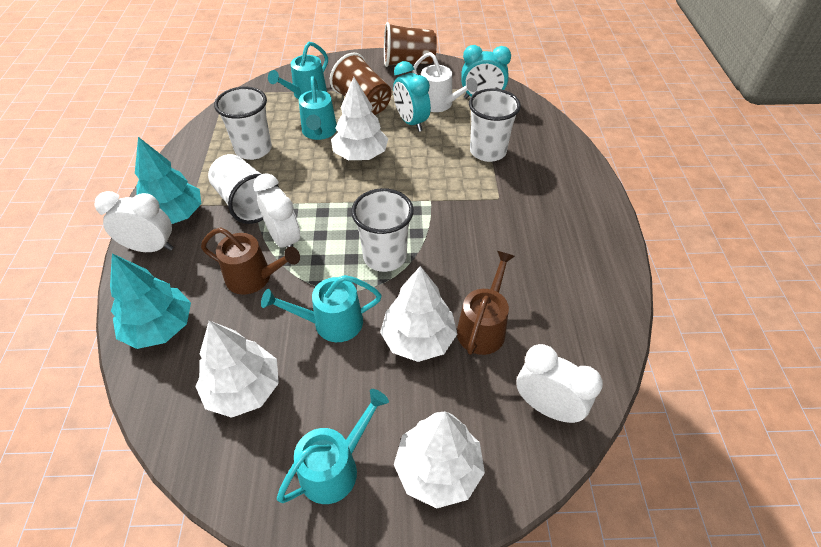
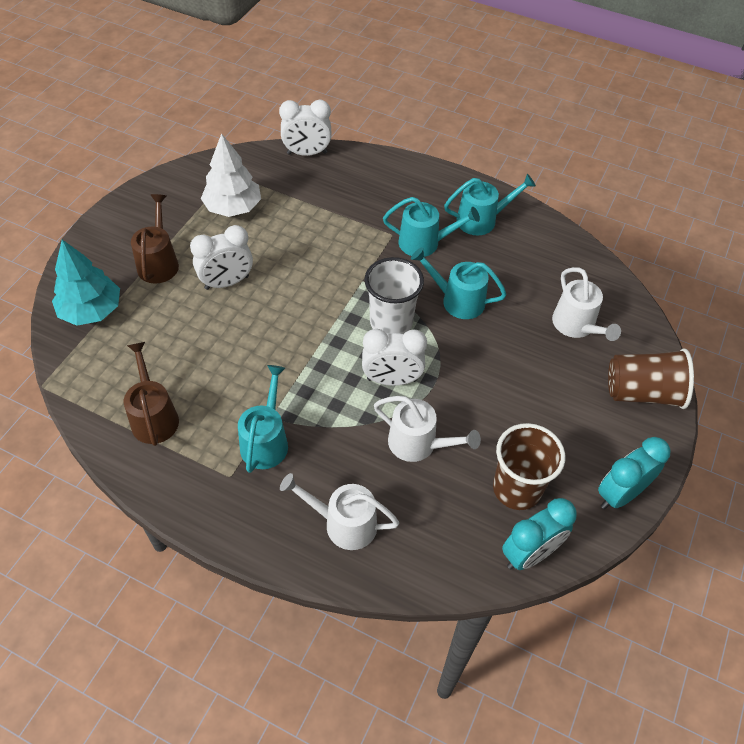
turquoise tree: 2 -> 1
white cup: 4 -> 1
white tree: 4 -> 1
white watering can: 1 -> 3

